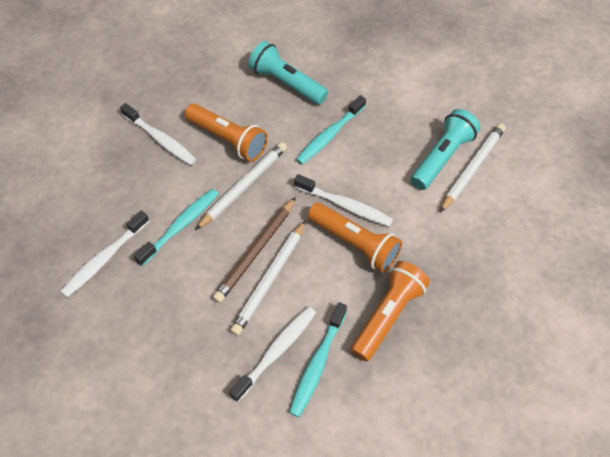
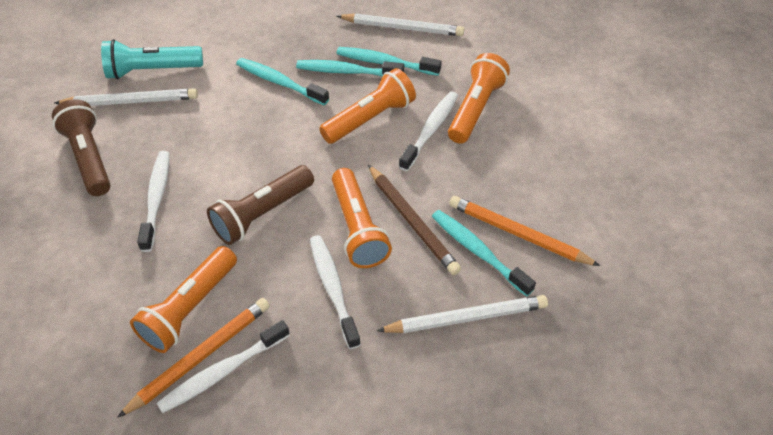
brown flashlight: 0 -> 2
orange flashlight: 3 -> 4
orange pencil: 0 -> 2
turquoise flashlight: 2 -> 1
turquoise toothbrush: 3 -> 4

